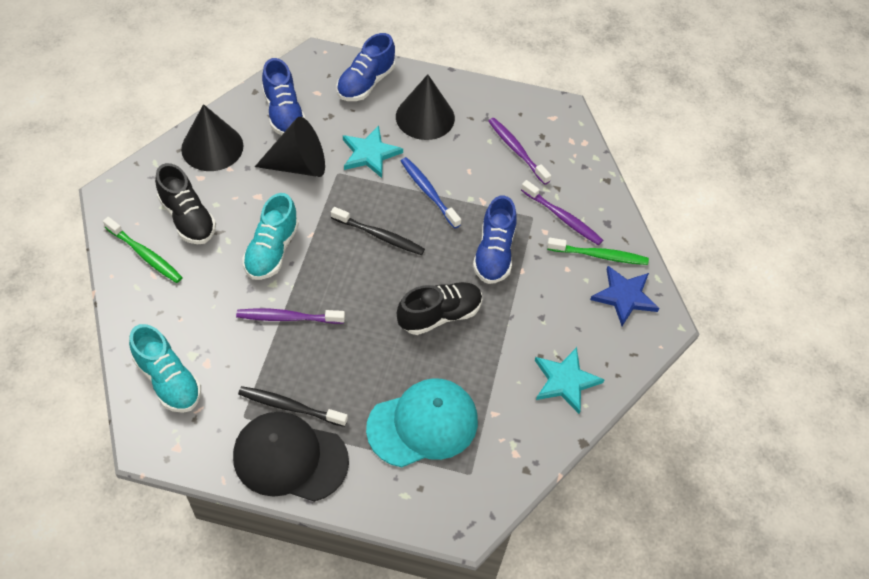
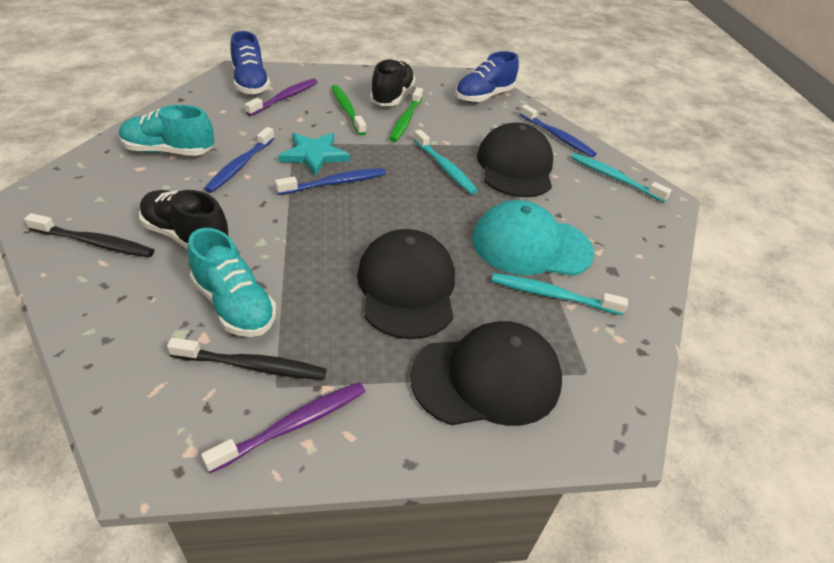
black cap: 1 -> 3
black cone: 3 -> 0
blue shoe: 3 -> 2
blue star: 1 -> 0
blue toothbrush: 1 -> 3
purple toothbrush: 3 -> 2
turquoise star: 2 -> 1
turquoise toothbrush: 0 -> 3

